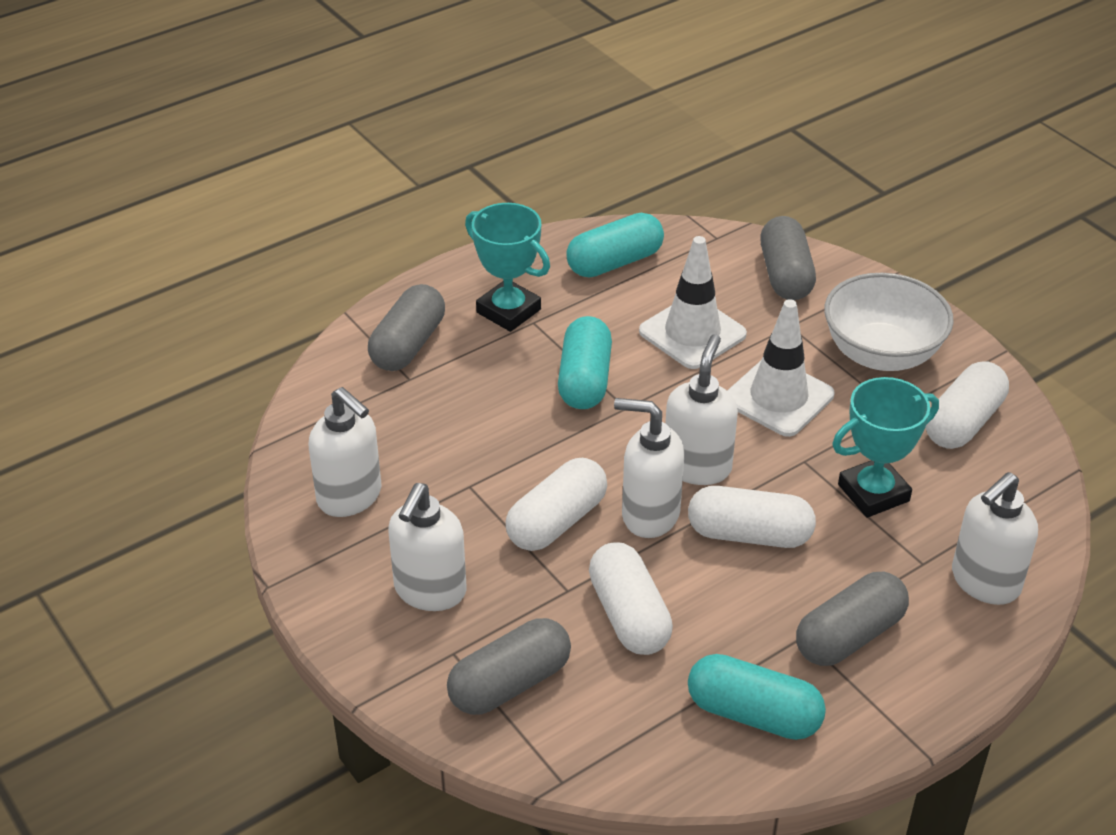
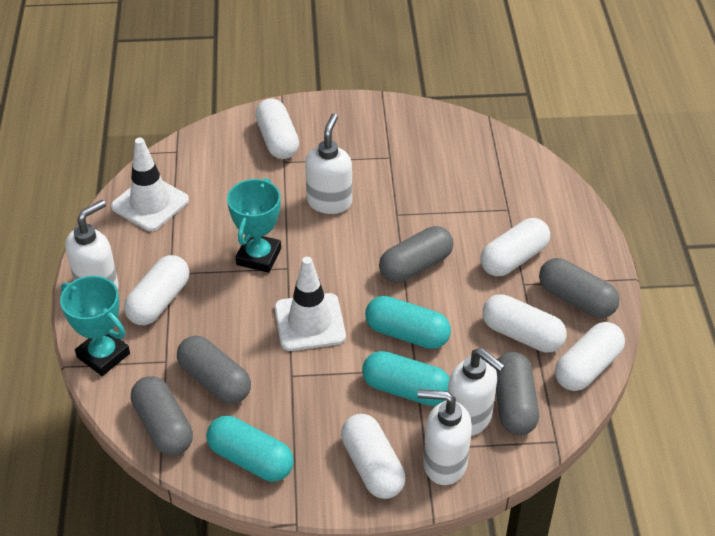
grey capsule: 4 -> 5
white bowl: 1 -> 0
white capsule: 4 -> 6
white soap dispenser: 5 -> 4

